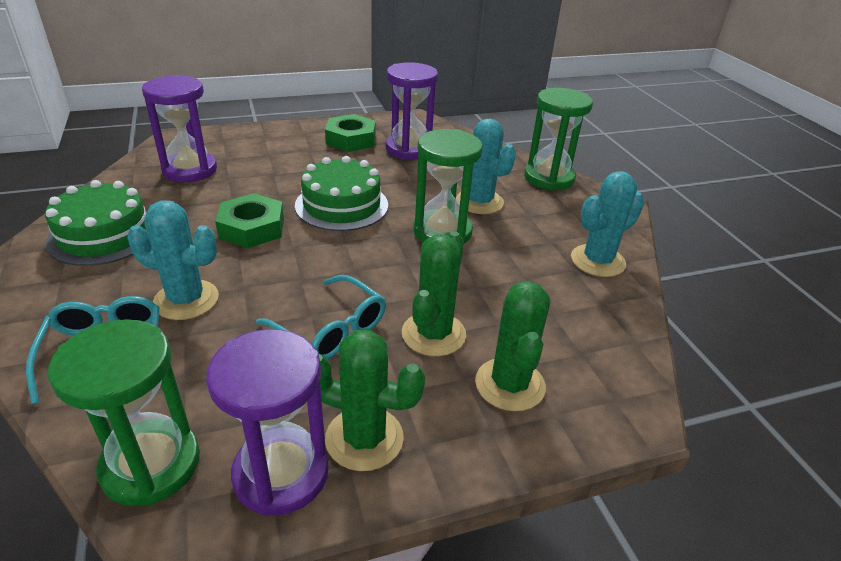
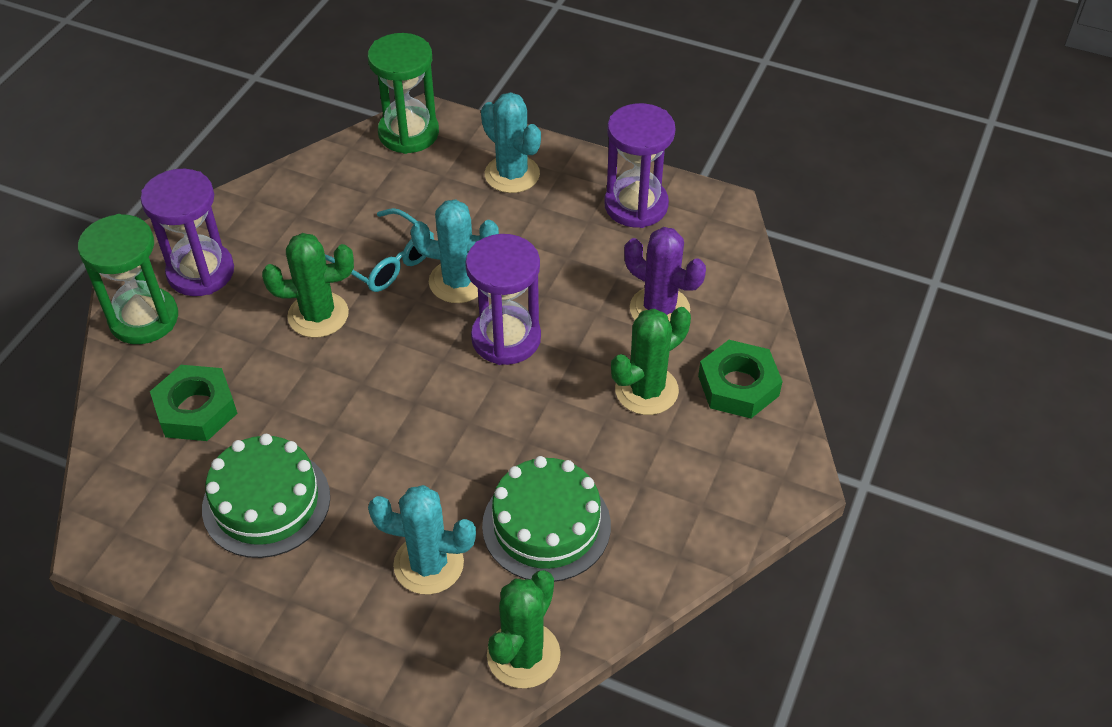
green hourglass: 3 -> 2
purple cactus: 0 -> 1
turquoise glasses: 2 -> 1

